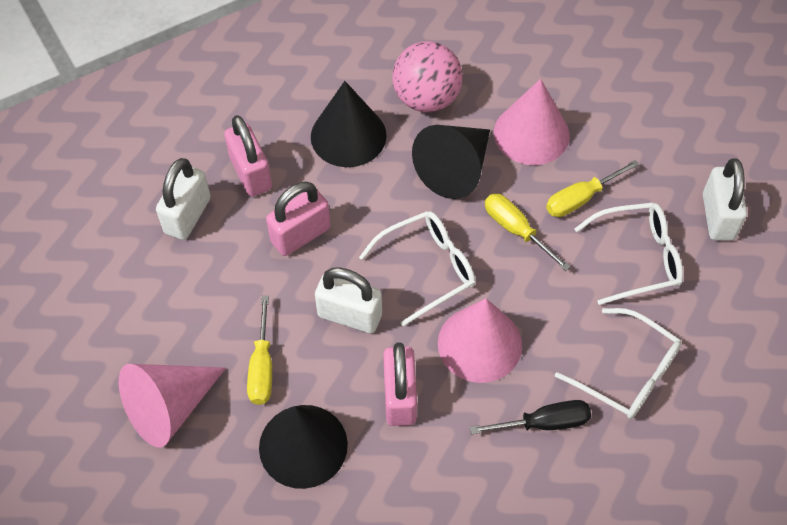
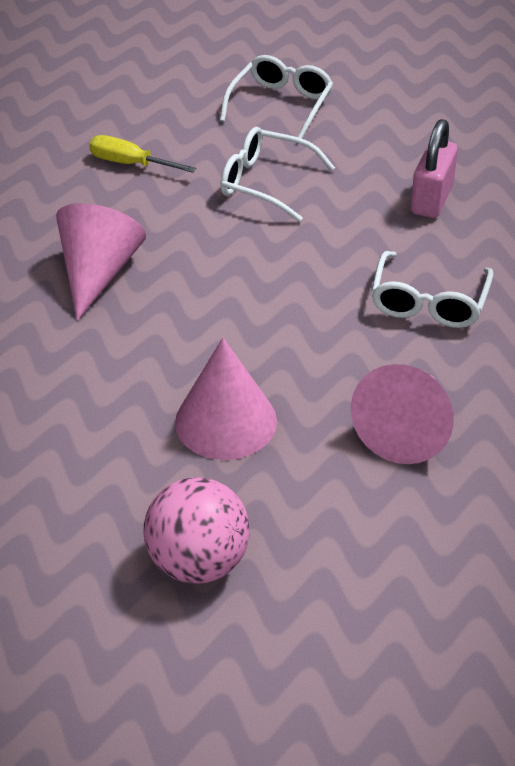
black cone: 3 -> 0
black screwdriver: 1 -> 0
pink padlock: 3 -> 1
white padlock: 3 -> 0
yellow screwdriver: 3 -> 1

